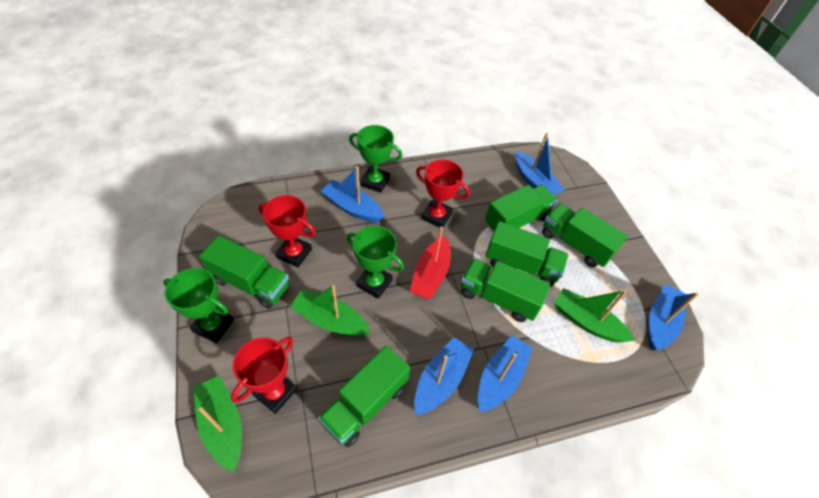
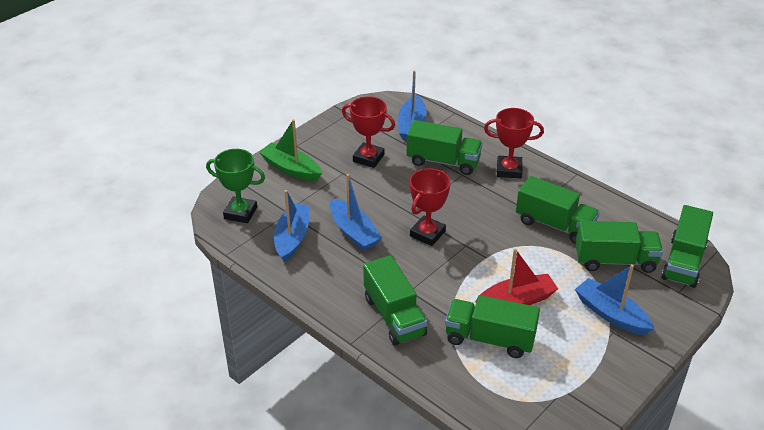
blue boat: 5 -> 4
green boat: 3 -> 1
green trophy: 3 -> 1

